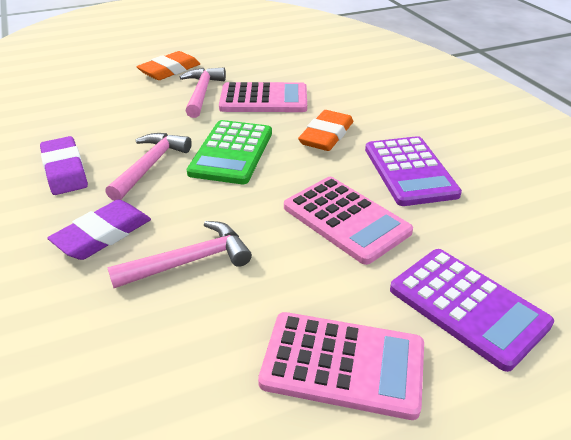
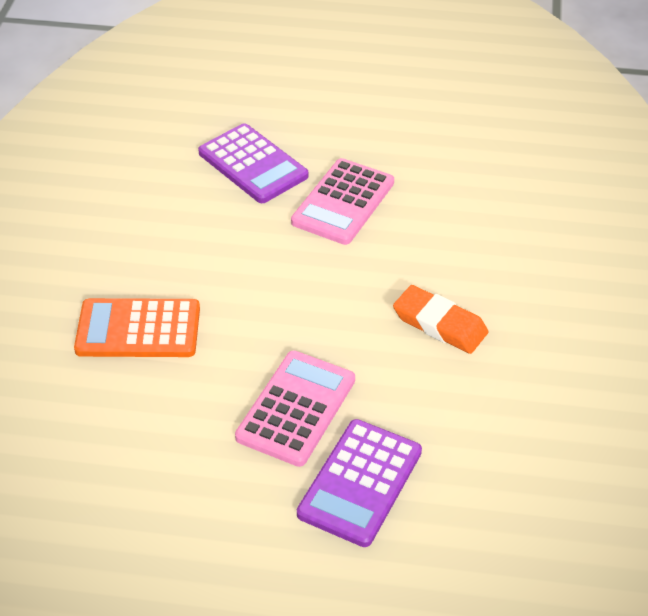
green calculator: 1 -> 0
orange calculator: 0 -> 1
orange eraser: 2 -> 1
pink calculator: 3 -> 2
pink hammer: 3 -> 0
purple eraser: 2 -> 0

